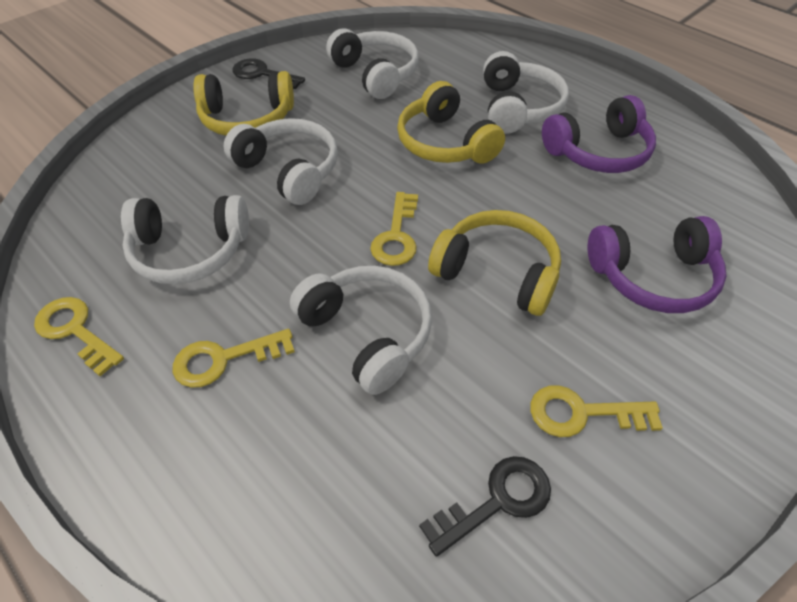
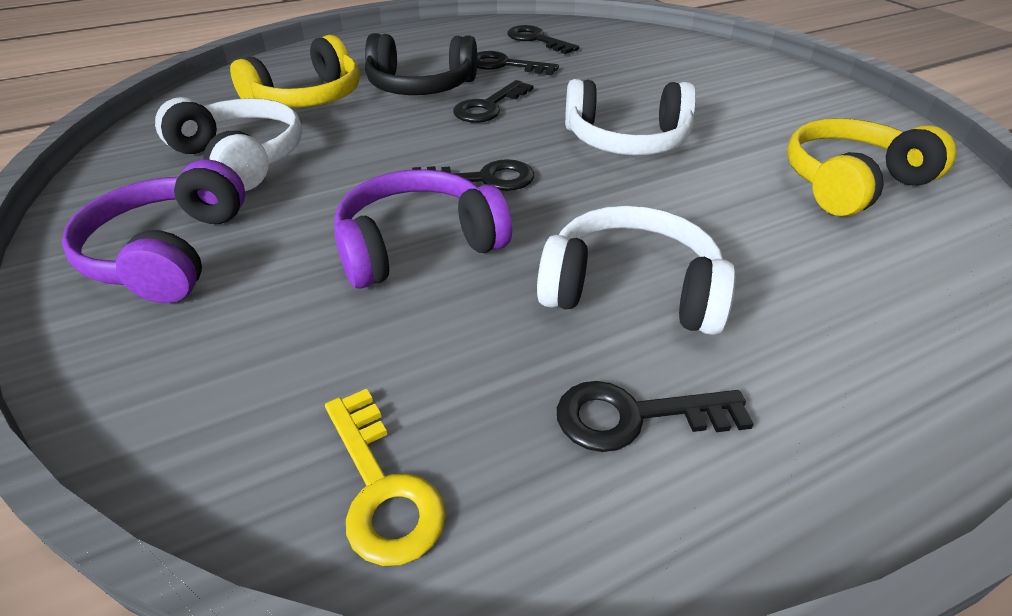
black headphones: 0 -> 1
black key: 2 -> 5
white headphones: 5 -> 3
yellow headphones: 3 -> 2
yellow key: 4 -> 1

